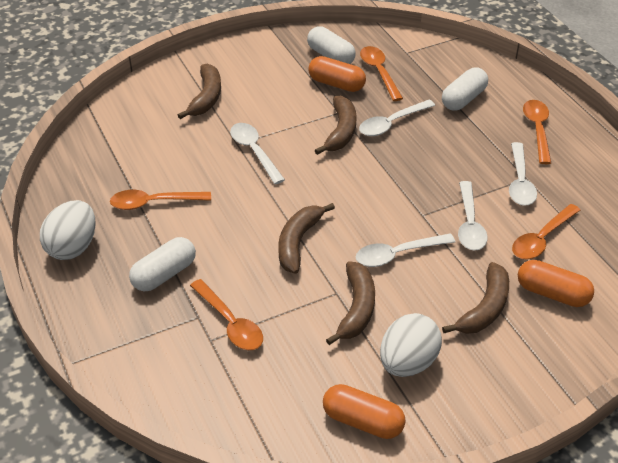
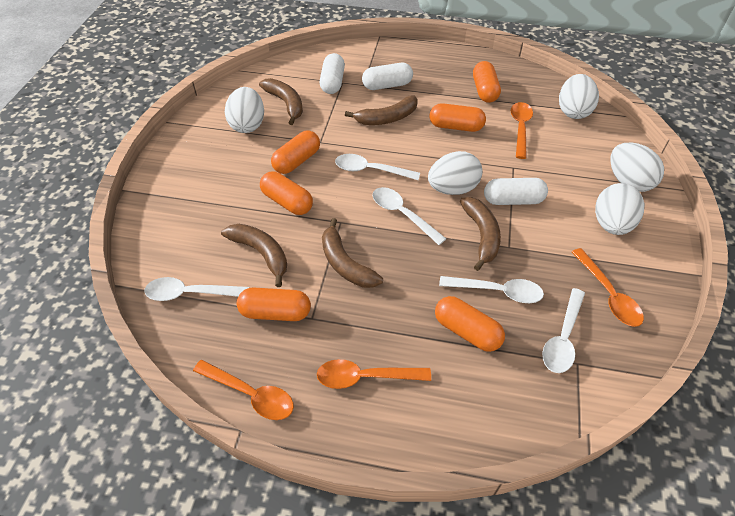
orange capsule: 3 -> 6
orange spoon: 5 -> 4
white egg: 2 -> 5

